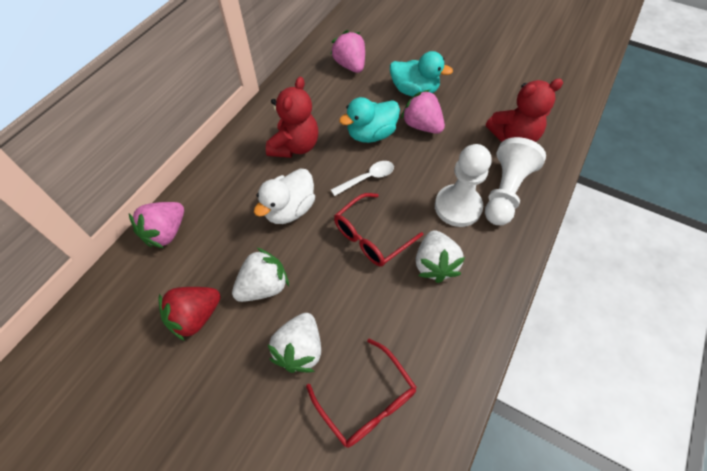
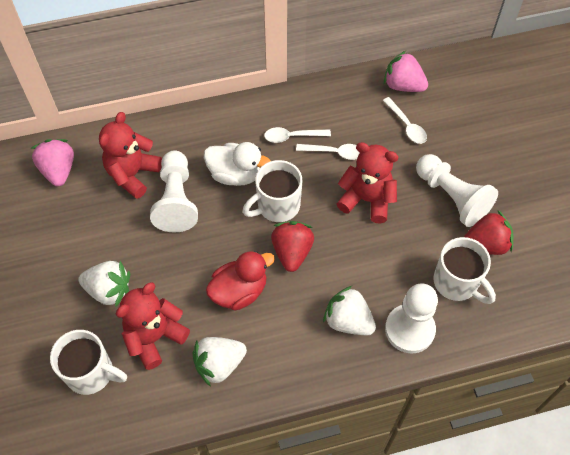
pink strawberry: 3 -> 2
red duck: 0 -> 1
red glasses: 2 -> 0
red strawberry: 1 -> 2
red teddy bear: 2 -> 3
turquoise duck: 2 -> 0
white mug: 0 -> 3
white pawn: 2 -> 3
white spoon: 1 -> 3

